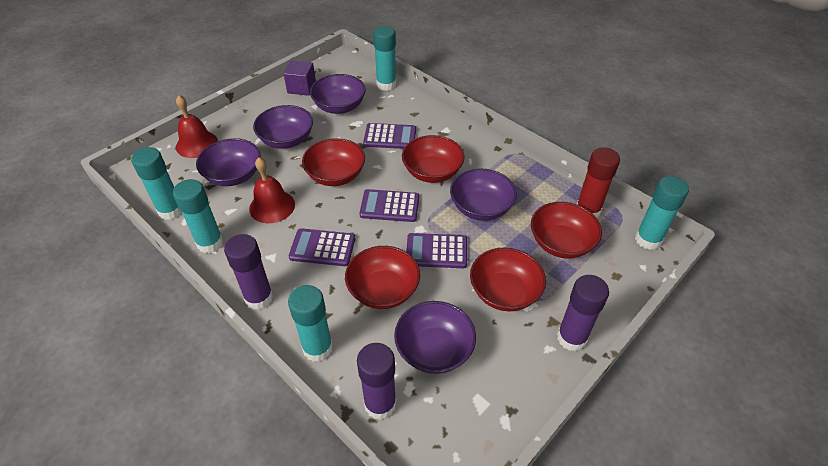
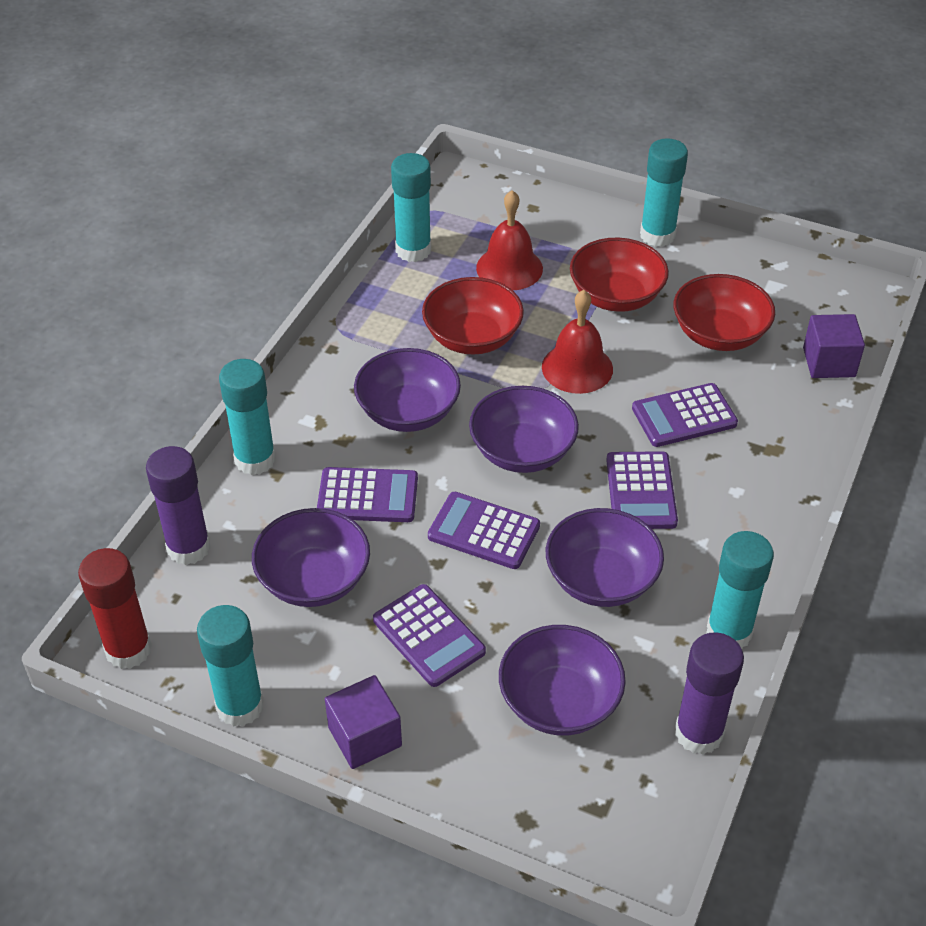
purple calculator: 4 -> 5
purple cube: 1 -> 2
purple glue stick: 3 -> 2
red bowl: 5 -> 3

